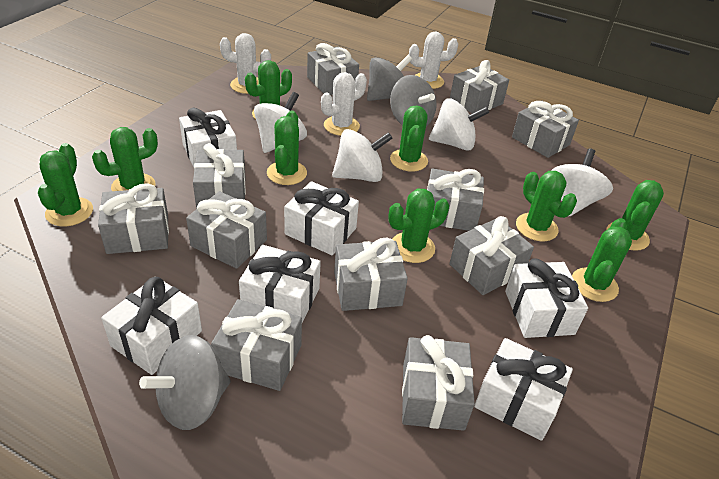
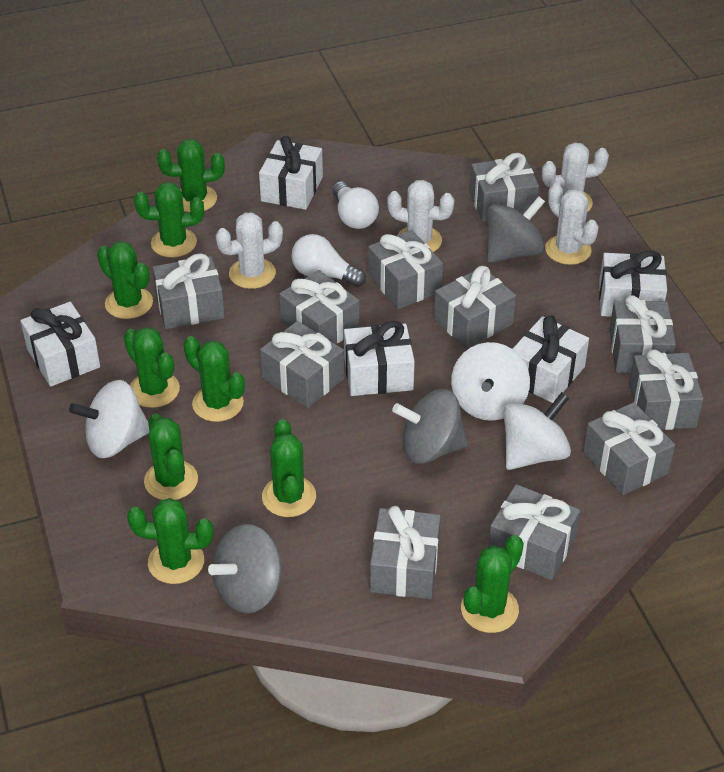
white cactus: 3 -> 4
white gift: 6 -> 5
white light bulb: 0 -> 2
white spinning top: 4 -> 3

